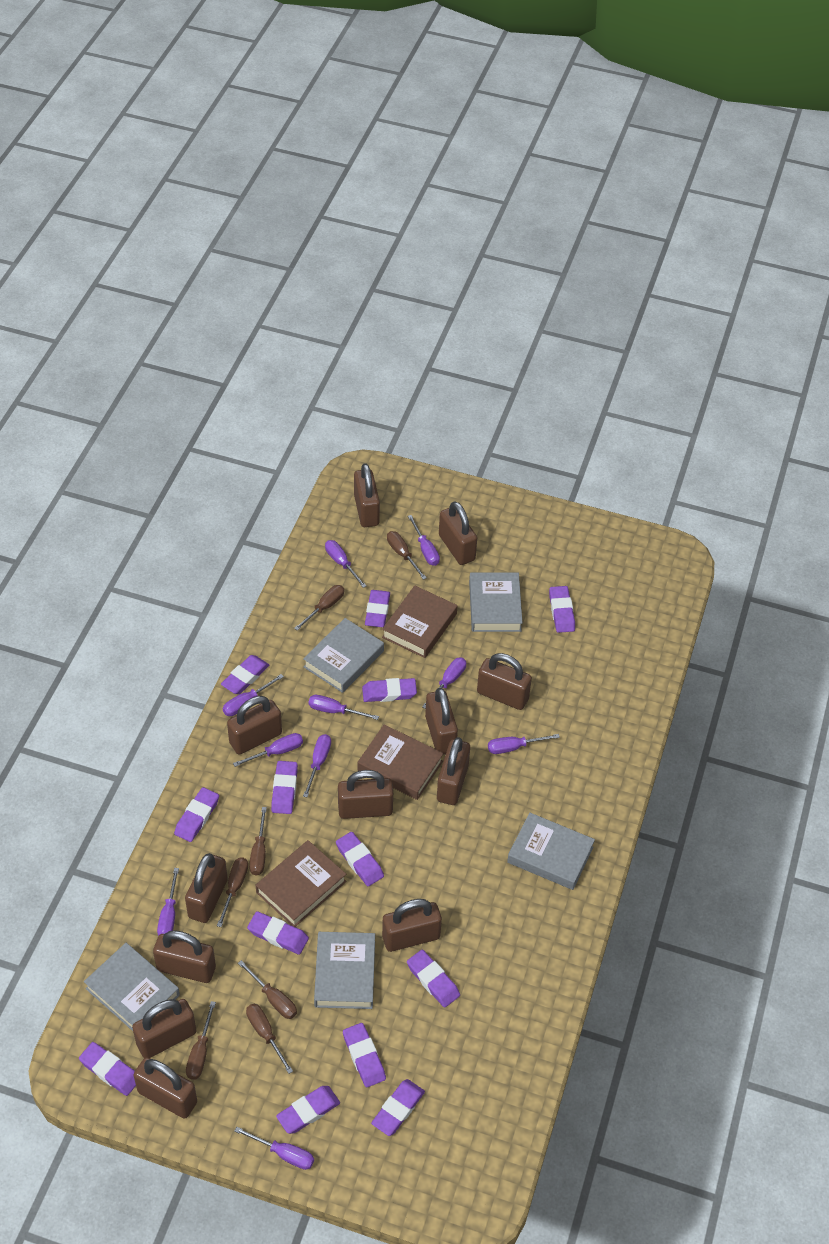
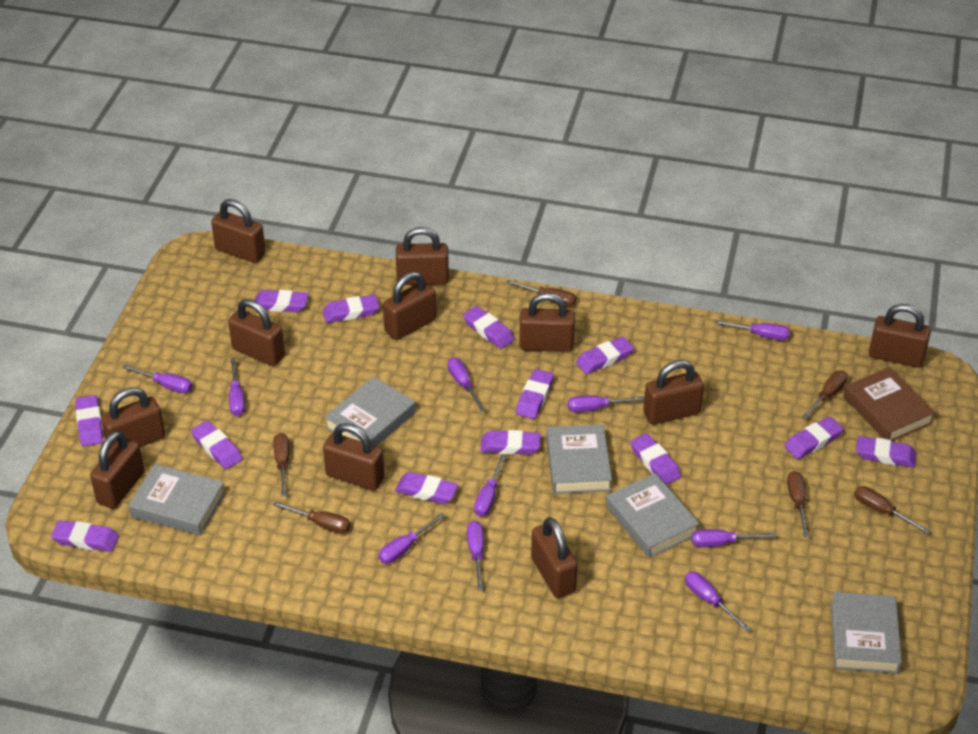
brown book: 3 -> 1
brown padlock: 12 -> 11
brown screwdriver: 7 -> 6

